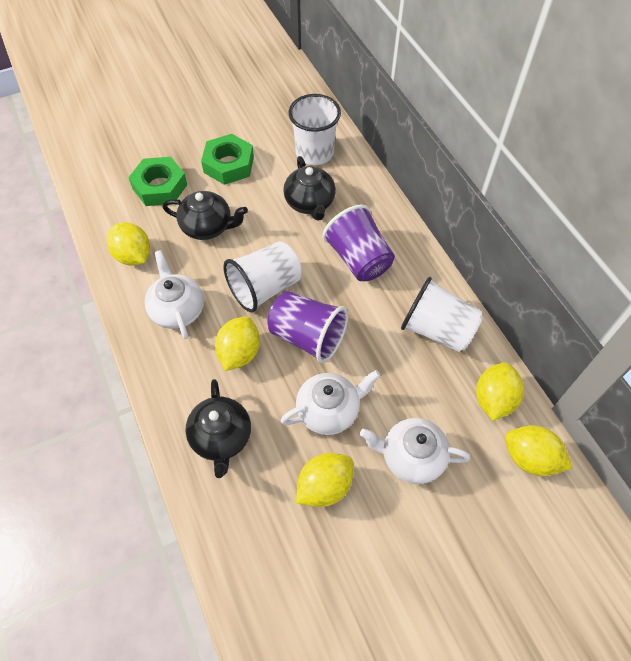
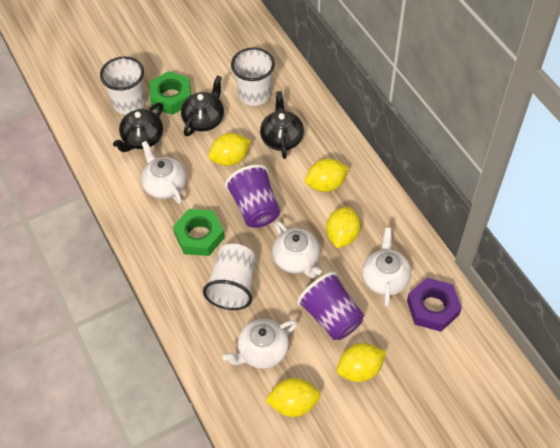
purple nut: 0 -> 1
white teapot: 3 -> 4

